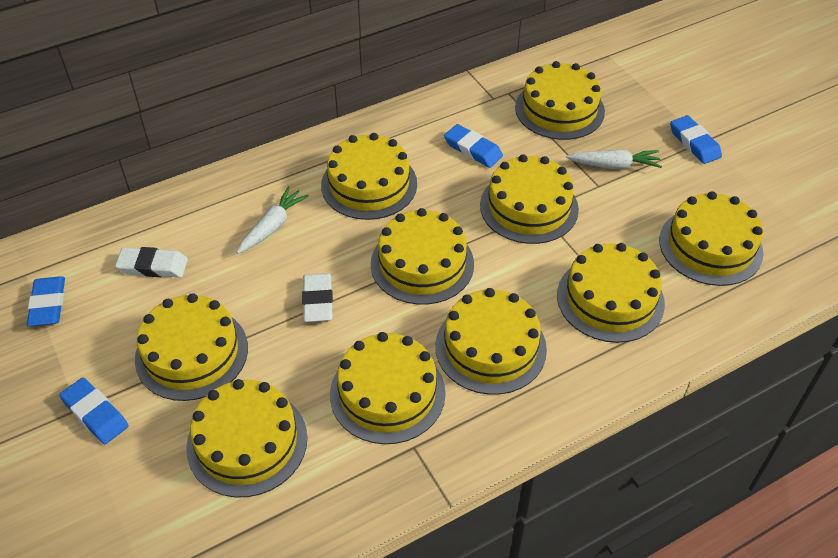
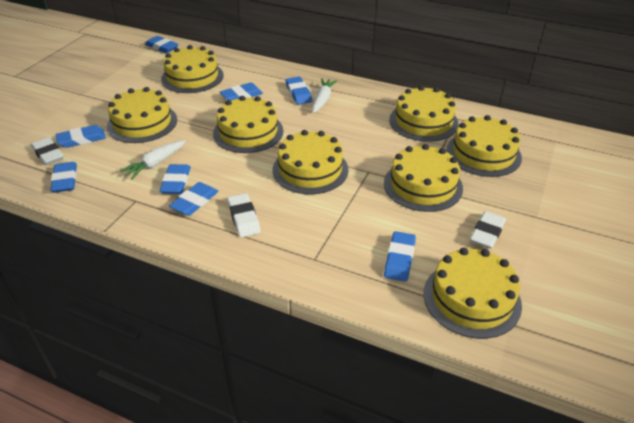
blue eraser: 4 -> 8
white eraser: 2 -> 3
yellow cake: 10 -> 8

